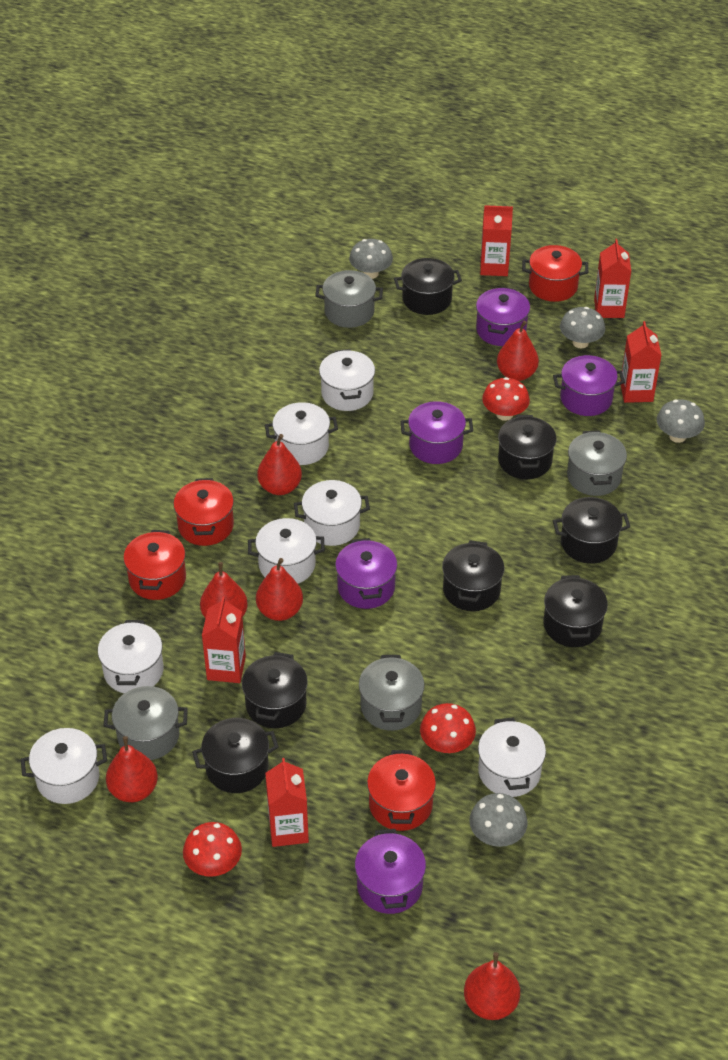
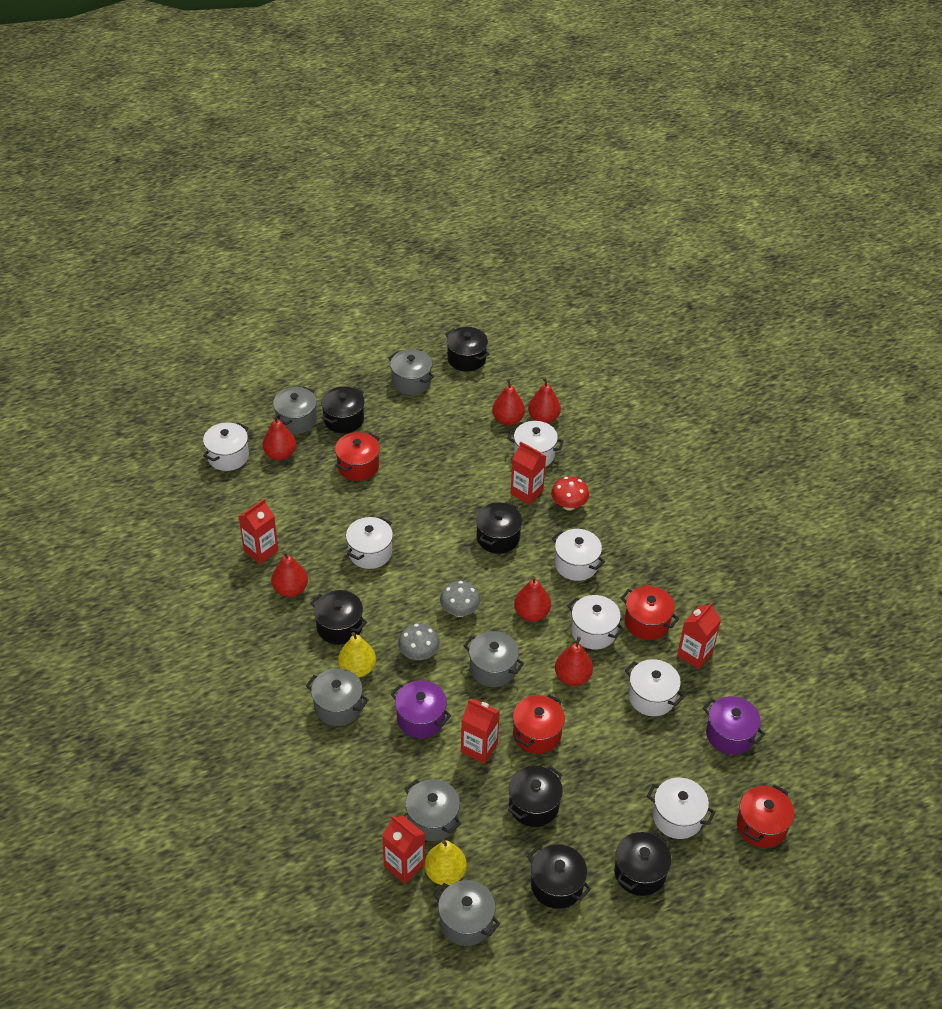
grey mushroom: 4 -> 2
grey pot: 4 -> 6
purple pot: 5 -> 2
red mushroom: 3 -> 1
yellow pear: 0 -> 2

